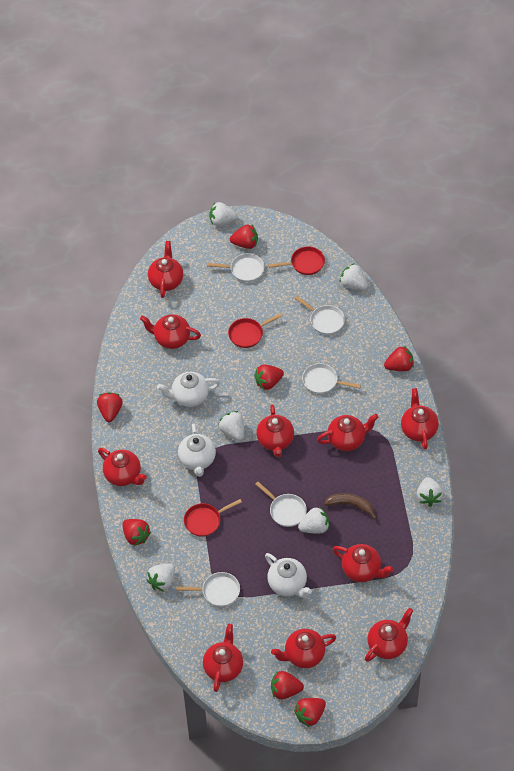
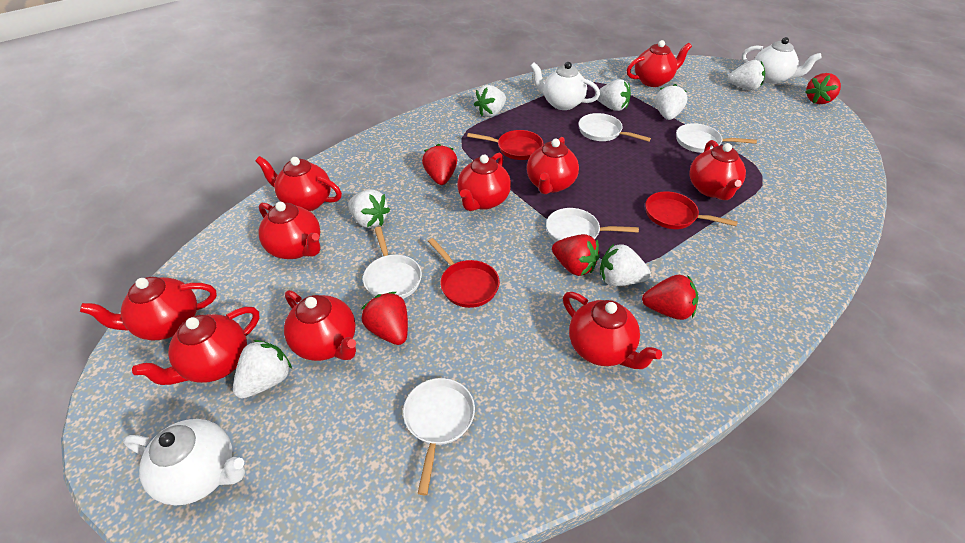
brown banana: 1 -> 0
red strawberry: 7 -> 5
white strawberry: 6 -> 7

